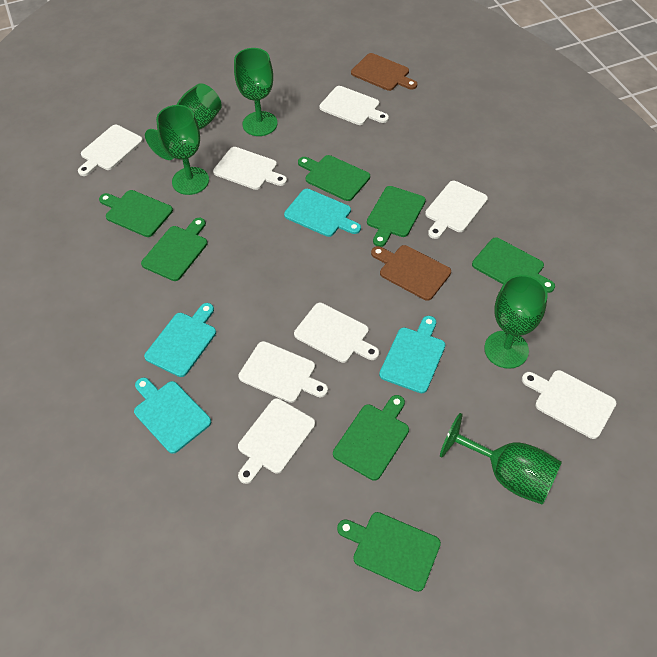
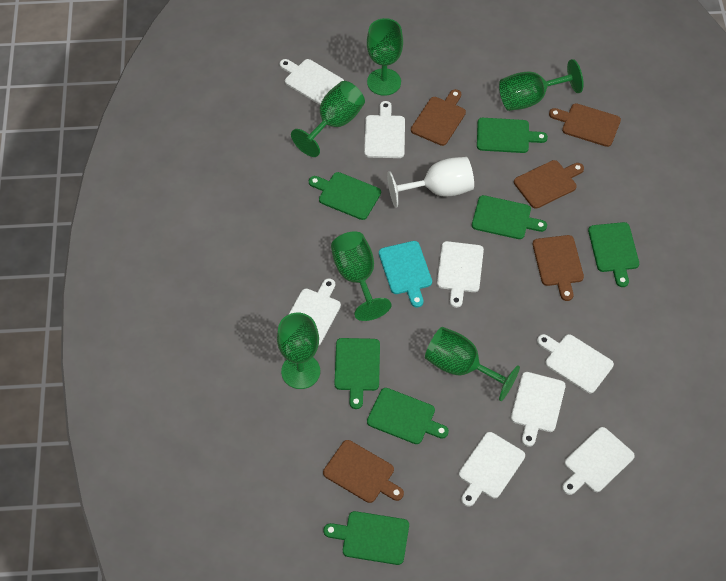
brown cutting board: 2 -> 5
green goblet: 5 -> 6
turquoise cutting board: 4 -> 1
white goblet: 0 -> 1

